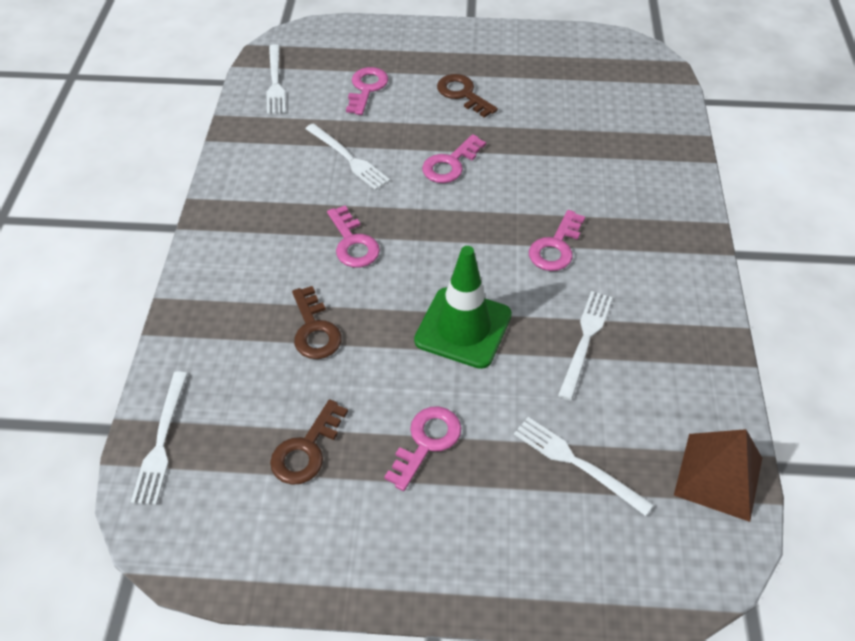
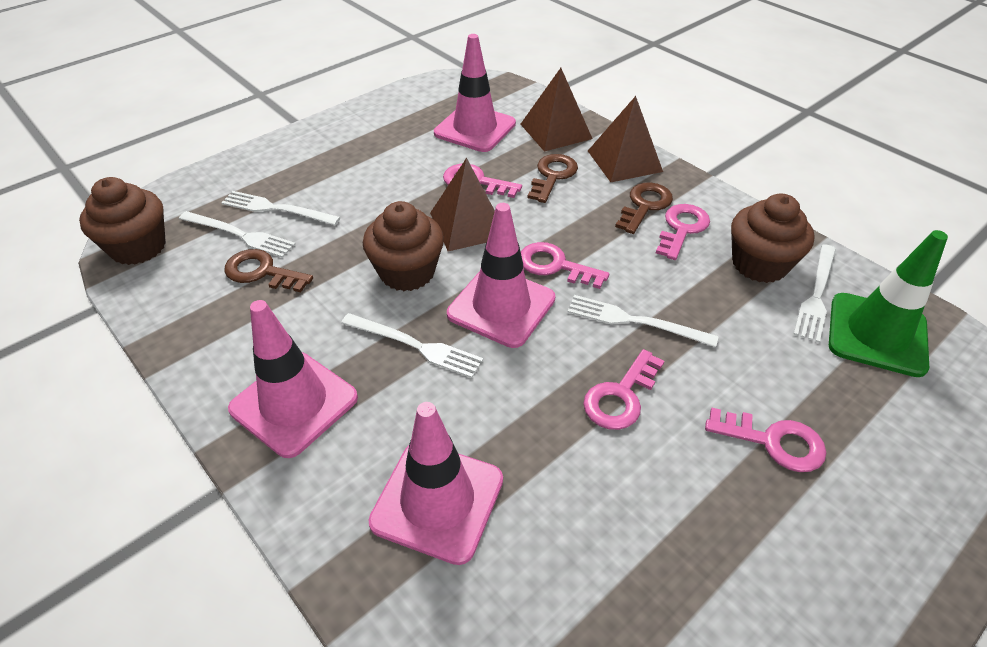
brown cupcake: 0 -> 3
brown pyramid: 1 -> 3
pink traffic cone: 0 -> 4

